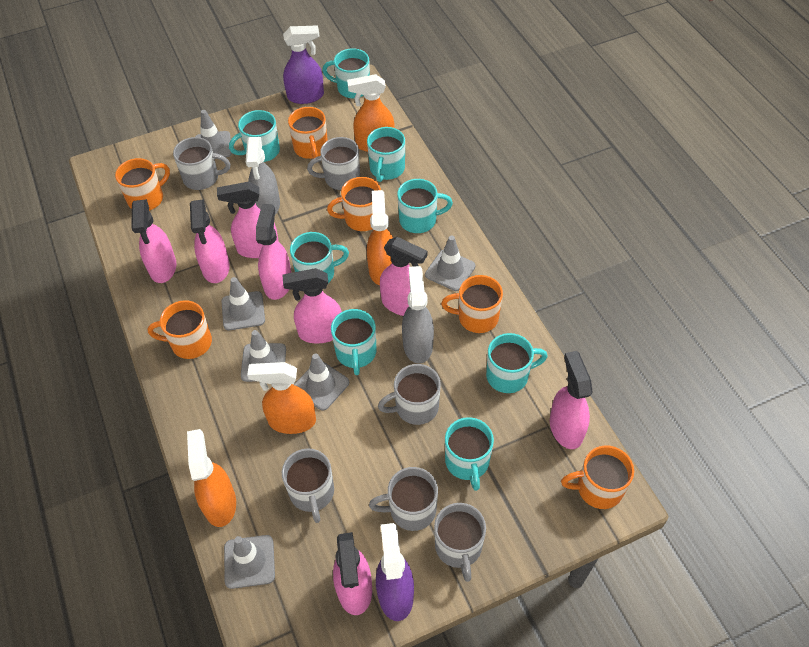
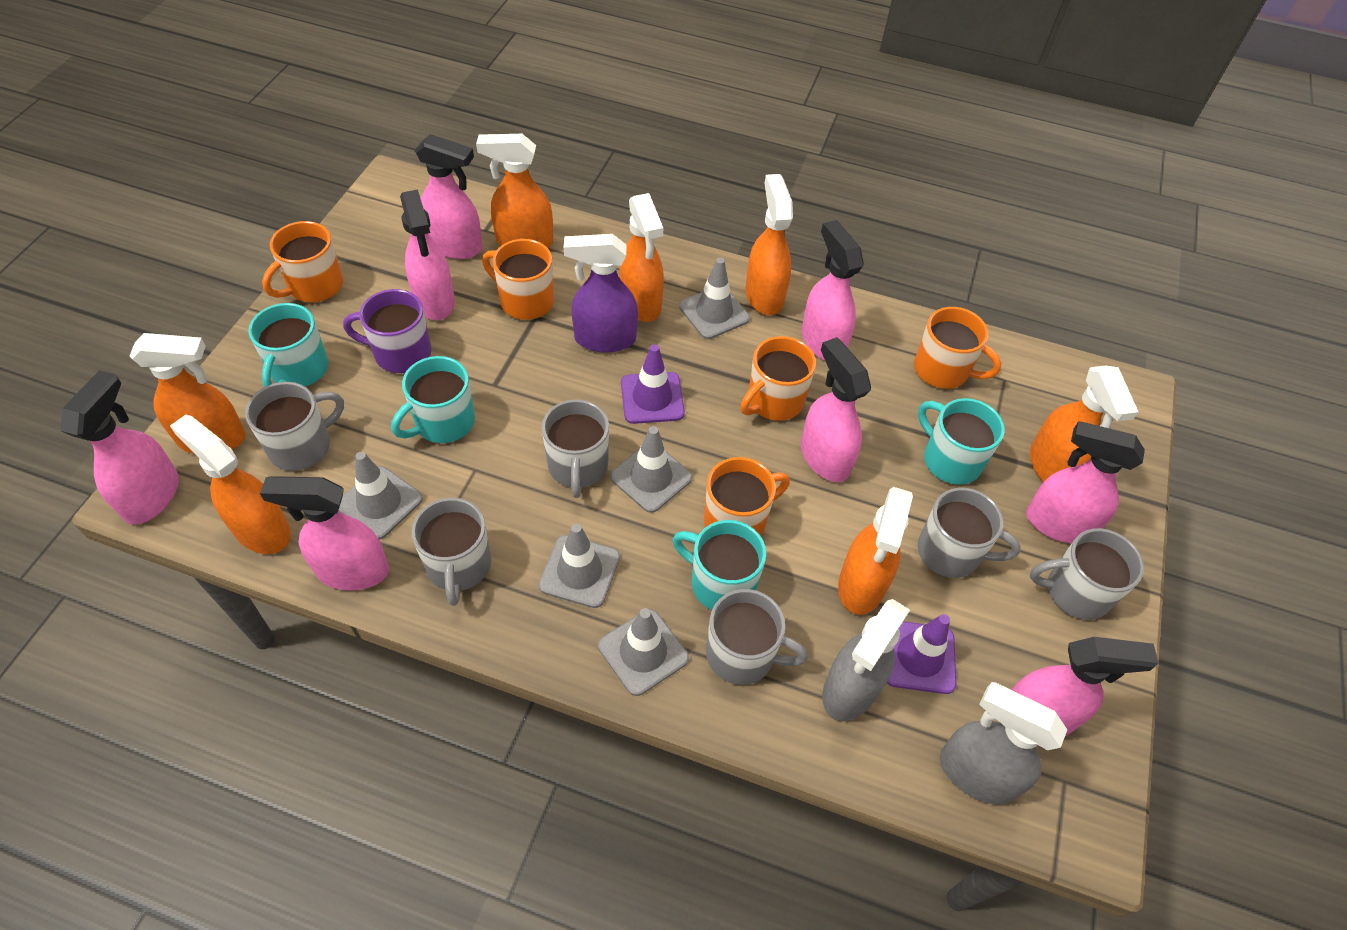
grey traffic cone: 6 -> 5
orange mug: 6 -> 5
orange spray bottle: 4 -> 7
purple mug: 0 -> 1
purple spray bottle: 2 -> 1
purple traffic cone: 0 -> 2
turquoise mug: 8 -> 4

